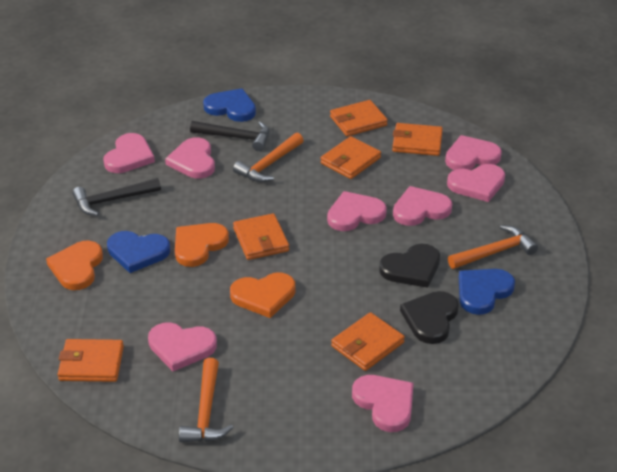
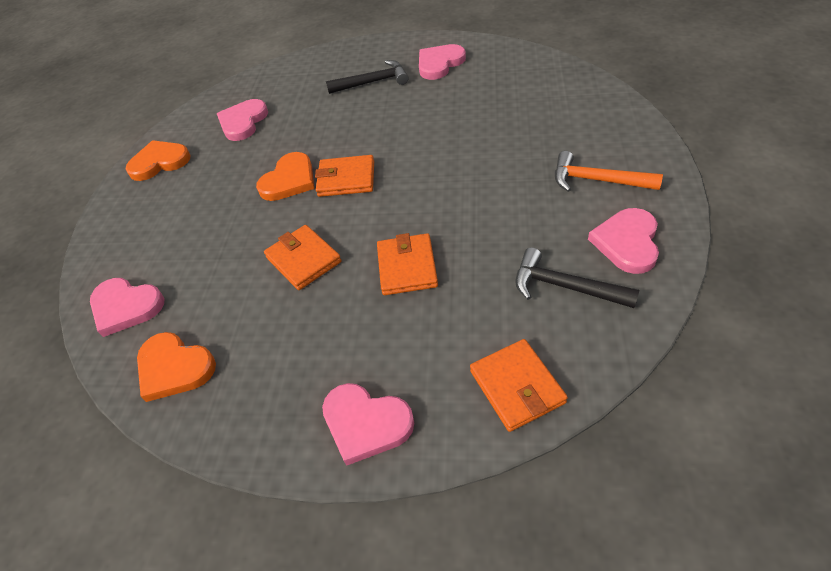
black heart: 2 -> 0
blue heart: 3 -> 0
orange hammer: 3 -> 1
orange wallet: 6 -> 4
pink heart: 8 -> 5

